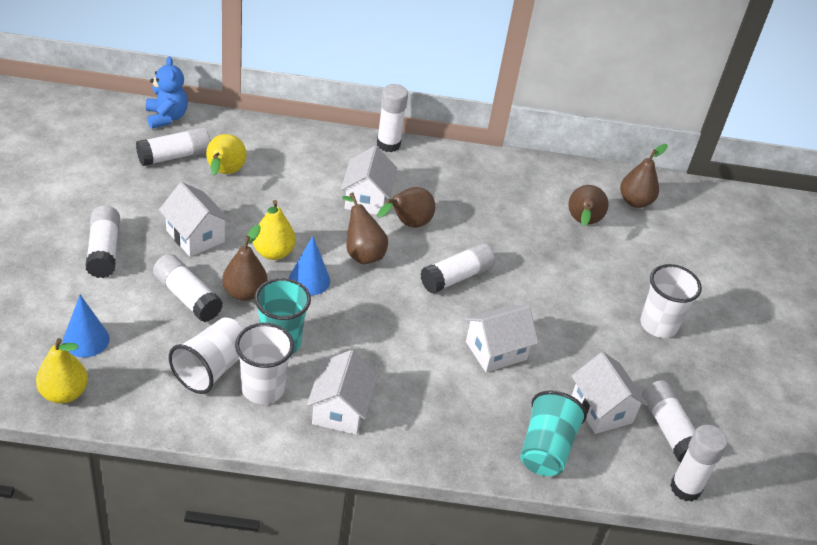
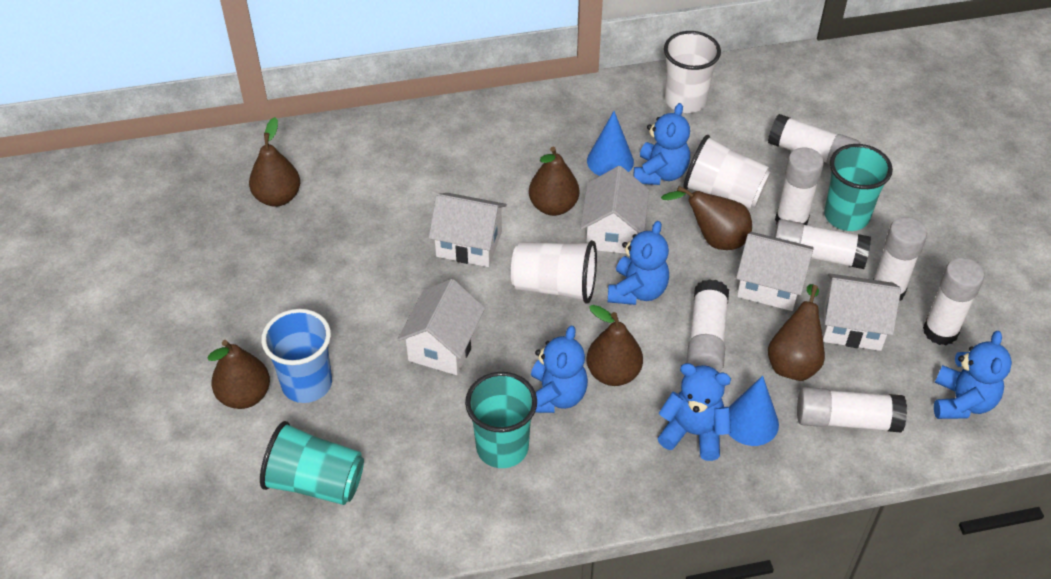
blue cup: 0 -> 1
blue teddy bear: 1 -> 5
brown pear: 5 -> 6
turquoise cup: 2 -> 3
yellow pear: 3 -> 0

